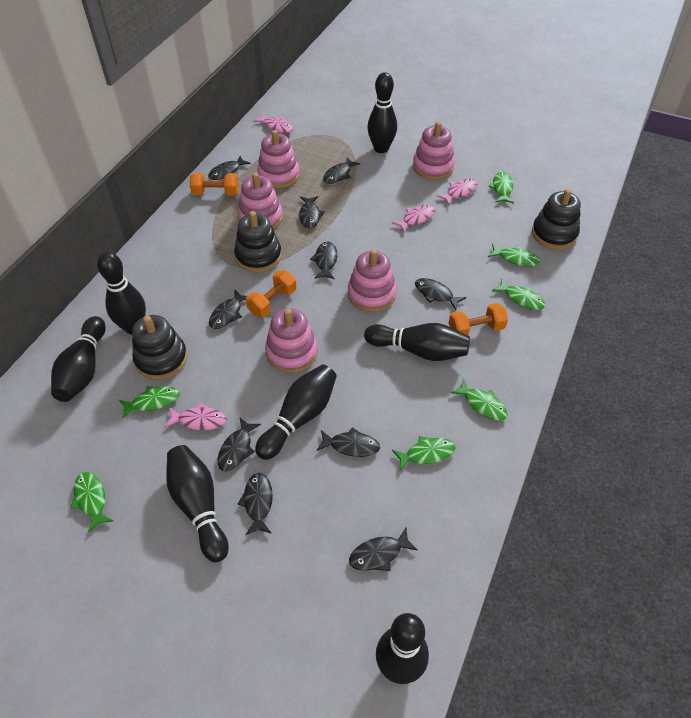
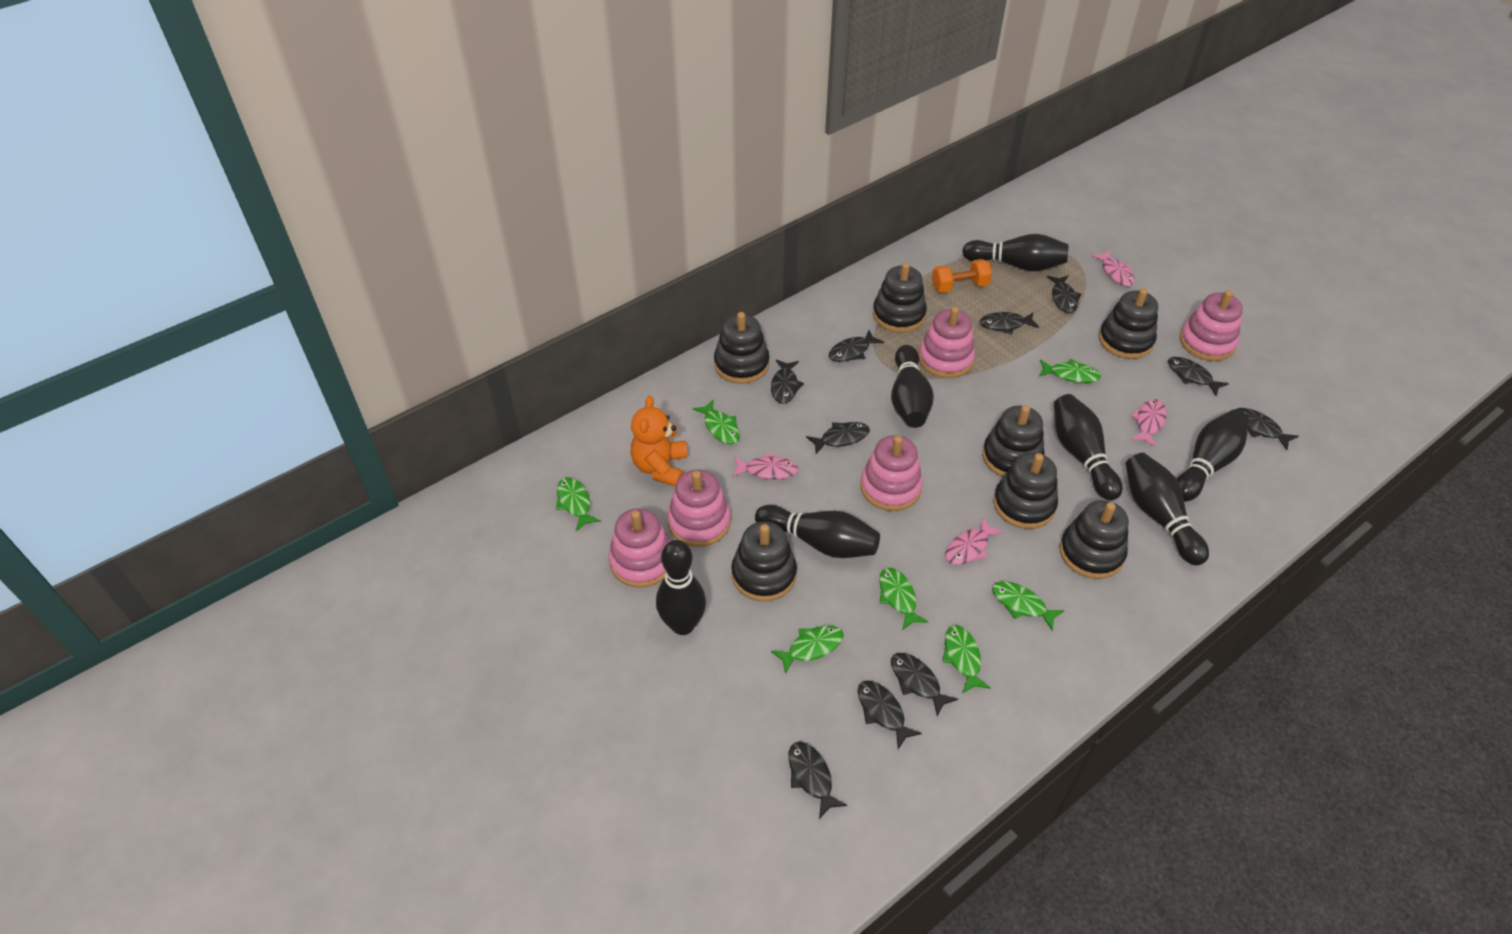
black stacking toy: 3 -> 7
orange dumbbell: 3 -> 1
orange teddy bear: 0 -> 1

